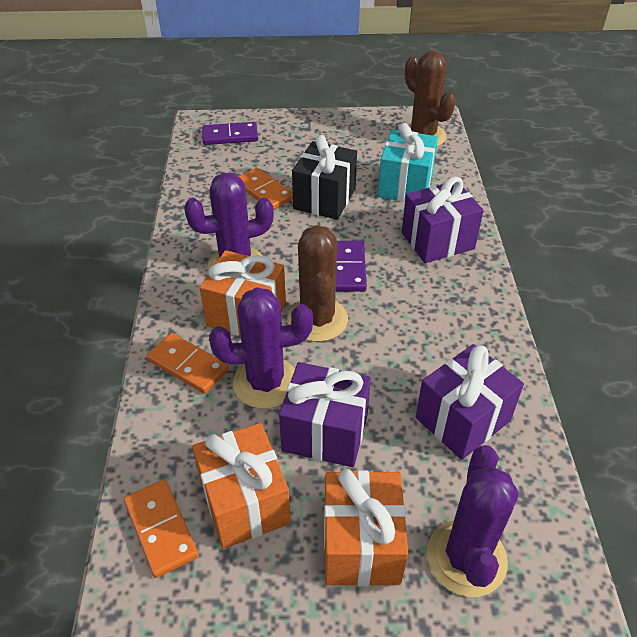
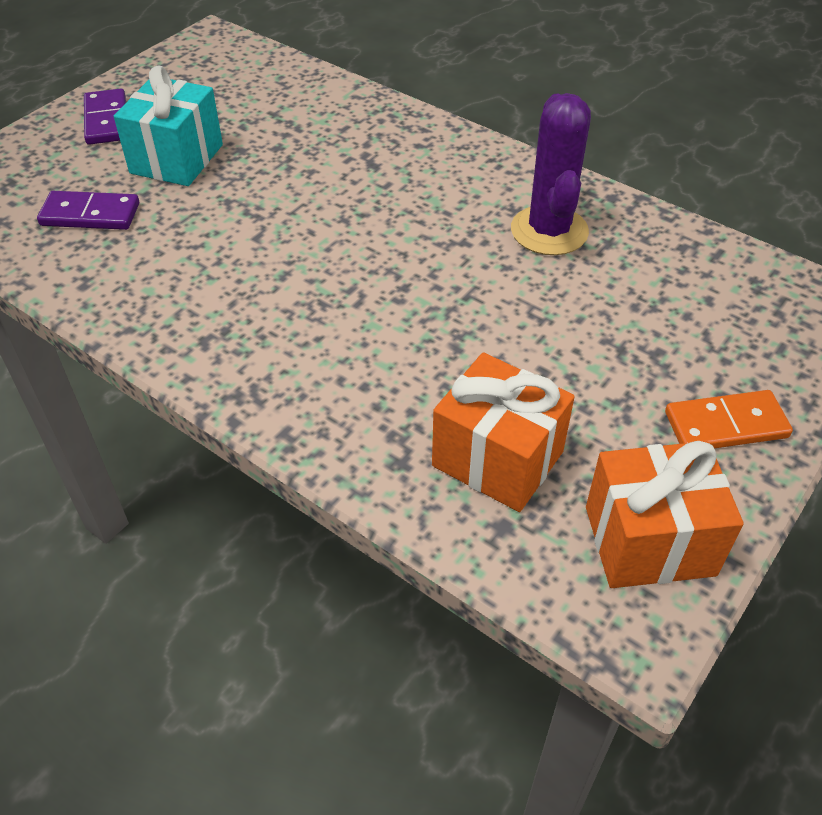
black gift: 1 -> 0
brown cactus: 2 -> 0
orange domino: 3 -> 1
orange gift: 3 -> 2
purple cactus: 3 -> 1
purple gift: 3 -> 0

